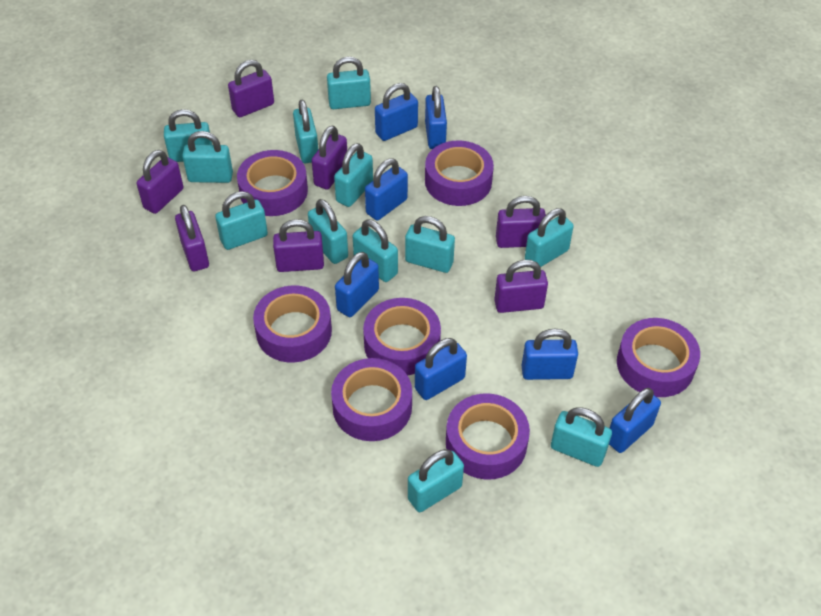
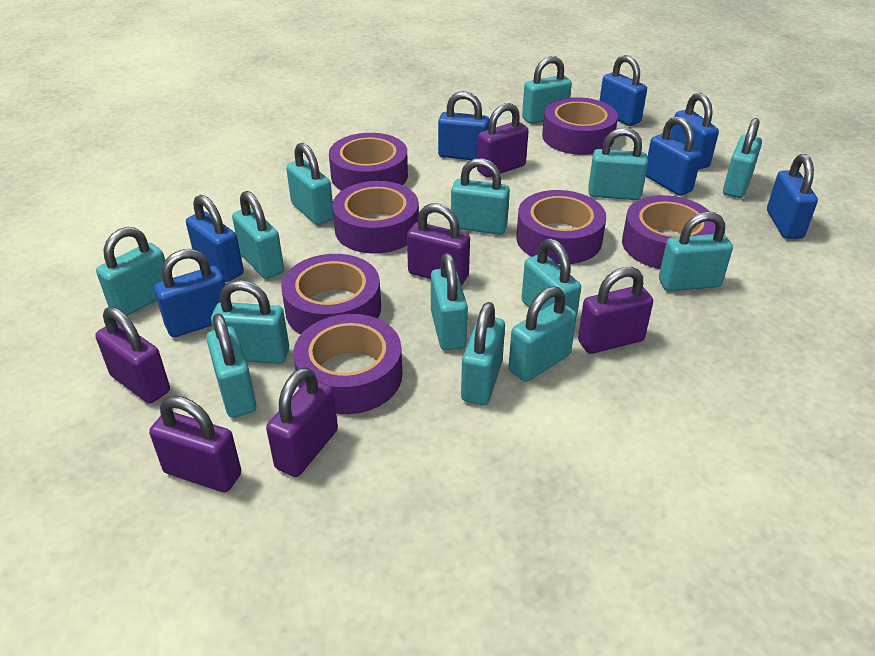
purple padlock: 7 -> 6
turquoise padlock: 12 -> 14

